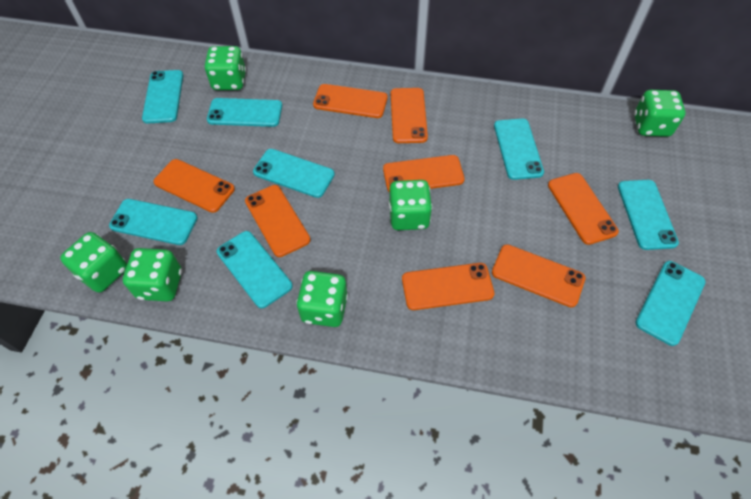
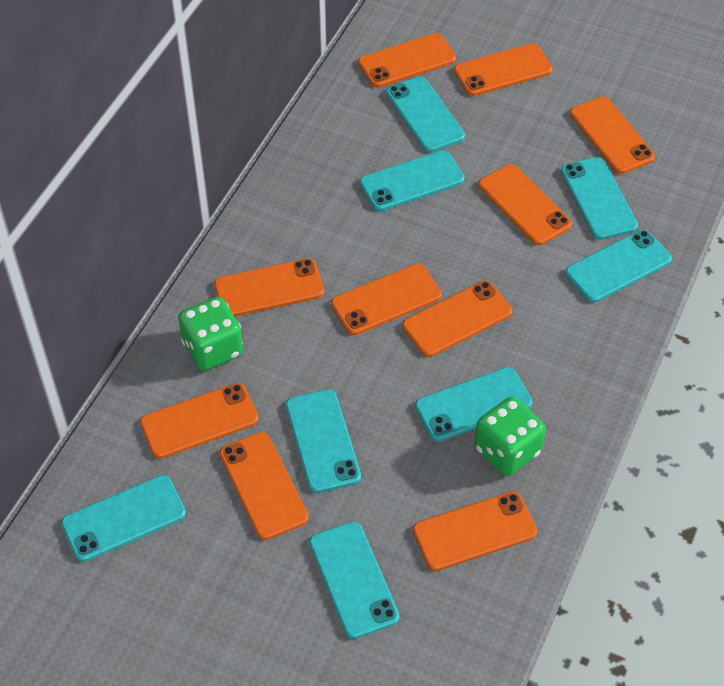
green dice: 6 -> 2
orange phone: 8 -> 10

